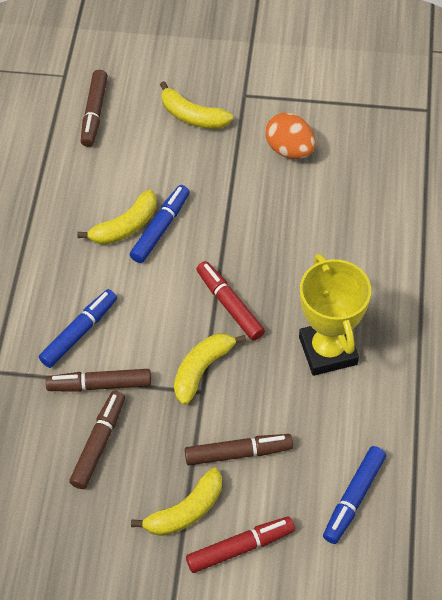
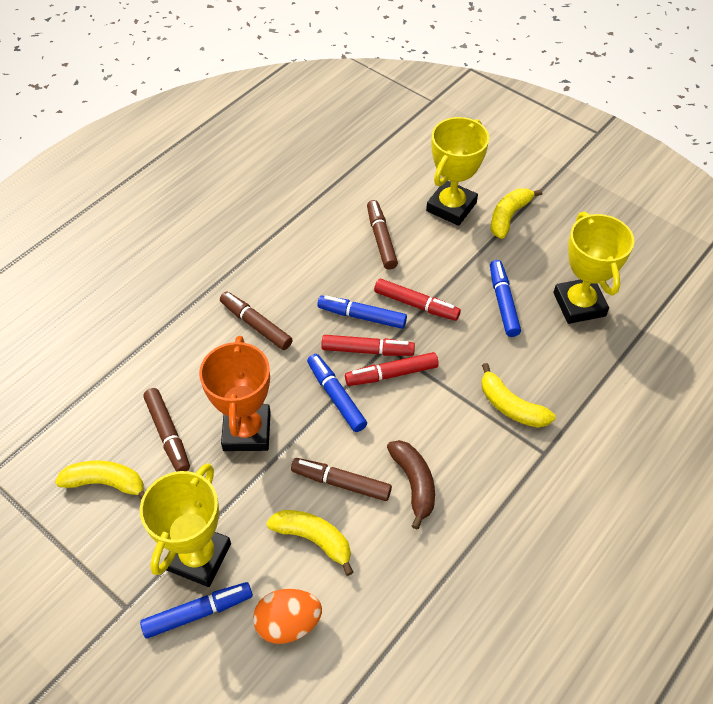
blue marker: 3 -> 4
brown banana: 0 -> 1
orange trophy: 0 -> 1
red marker: 2 -> 3
yellow trophy: 1 -> 3

